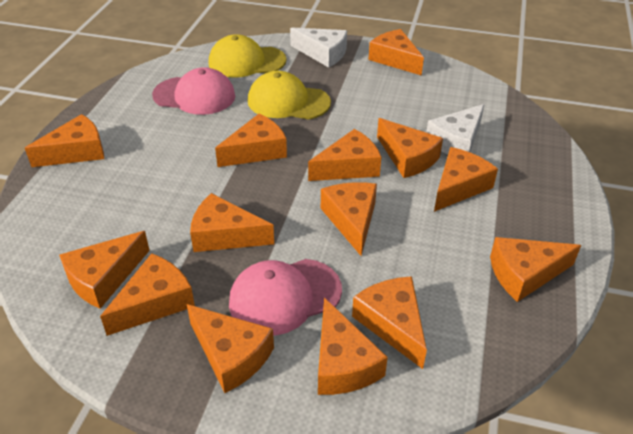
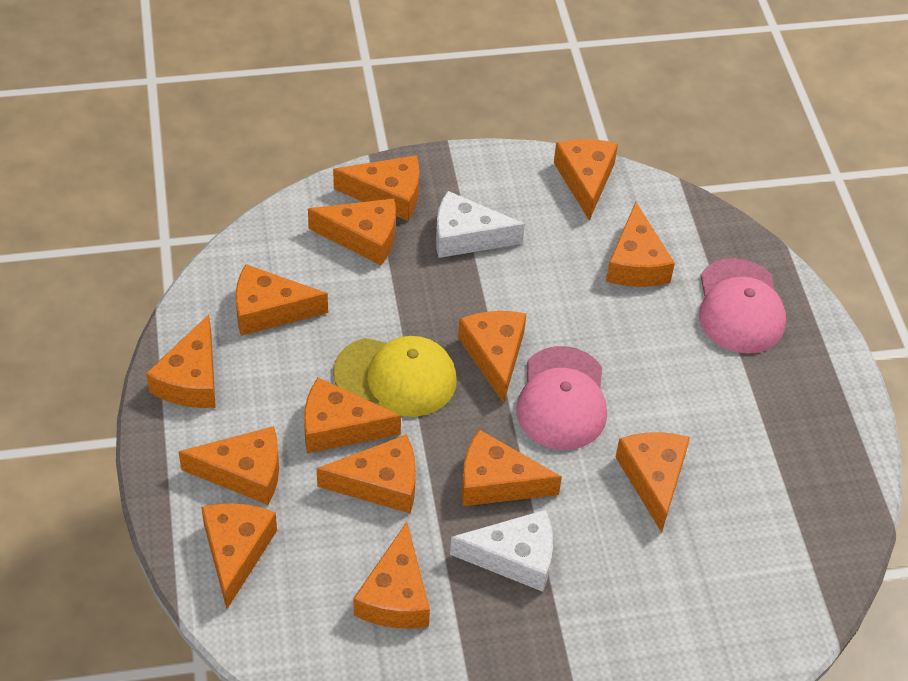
yellow cap: 2 -> 1

